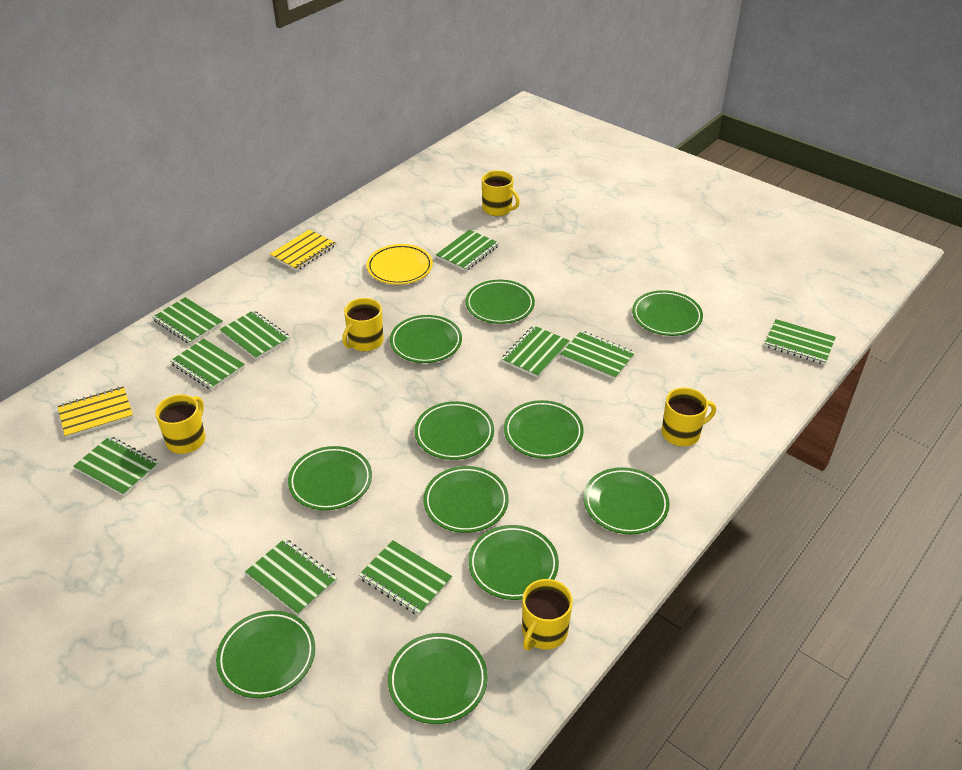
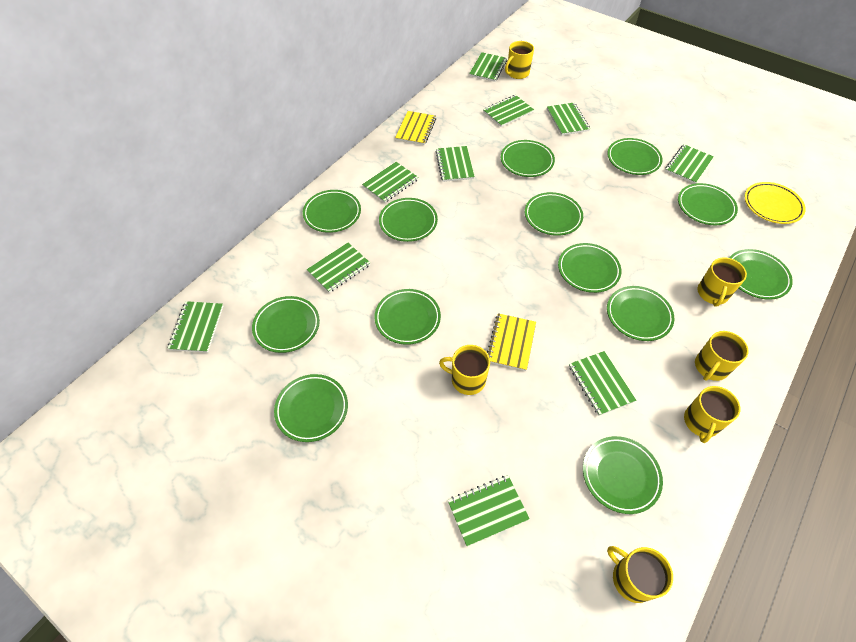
green plate: 11 -> 13
yellow mug: 5 -> 6

